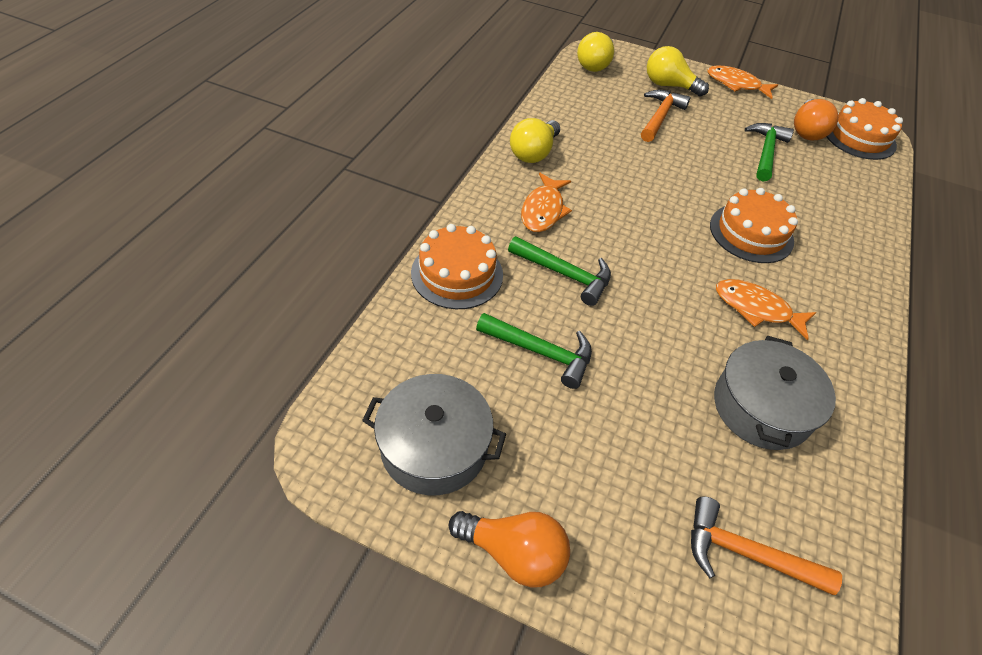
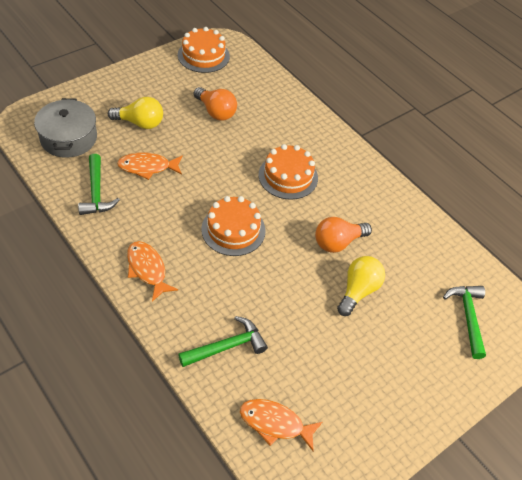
grey pot: 2 -> 1
orange hammer: 2 -> 0
yellow light bulb: 3 -> 2

